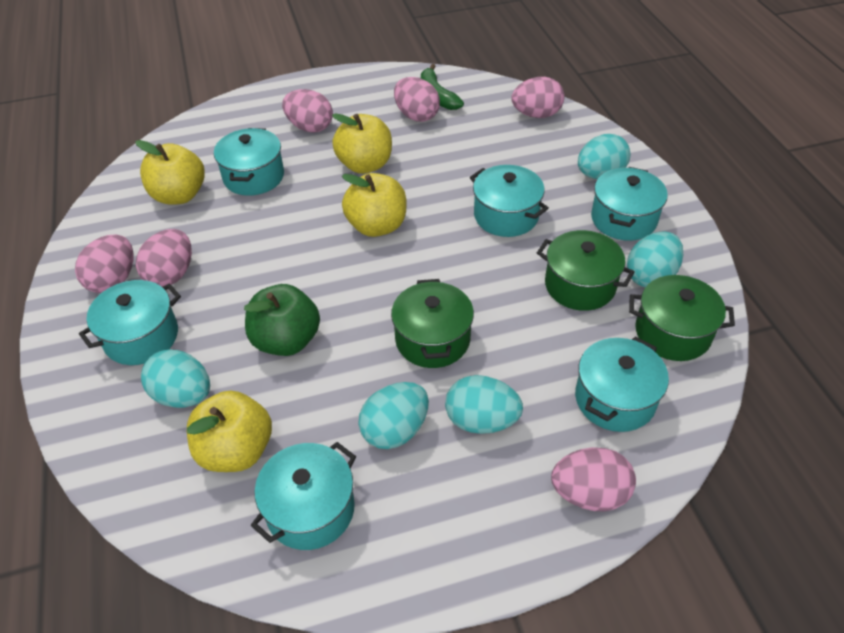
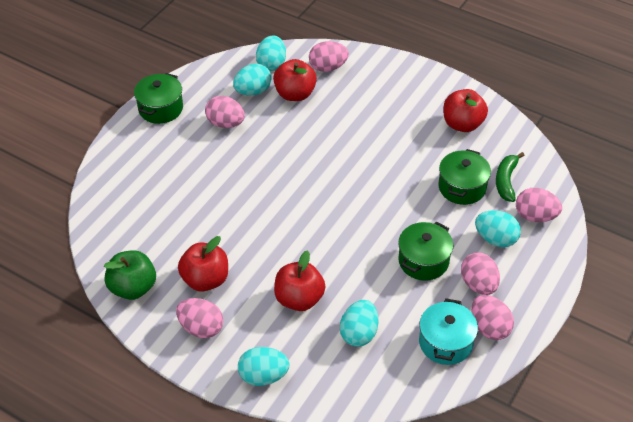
red apple: 0 -> 4
turquoise pot: 6 -> 1
yellow apple: 4 -> 0

